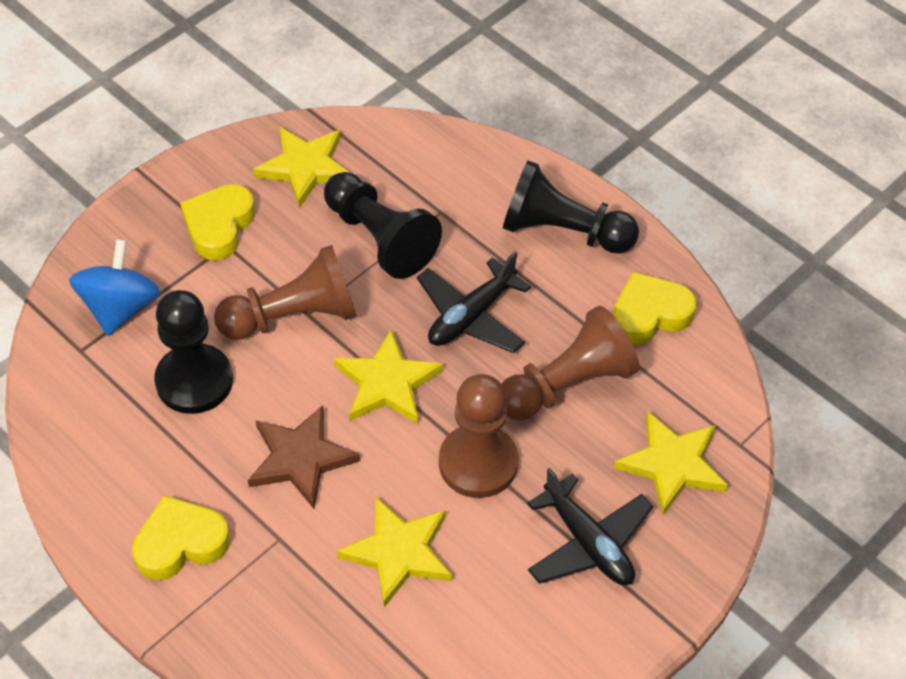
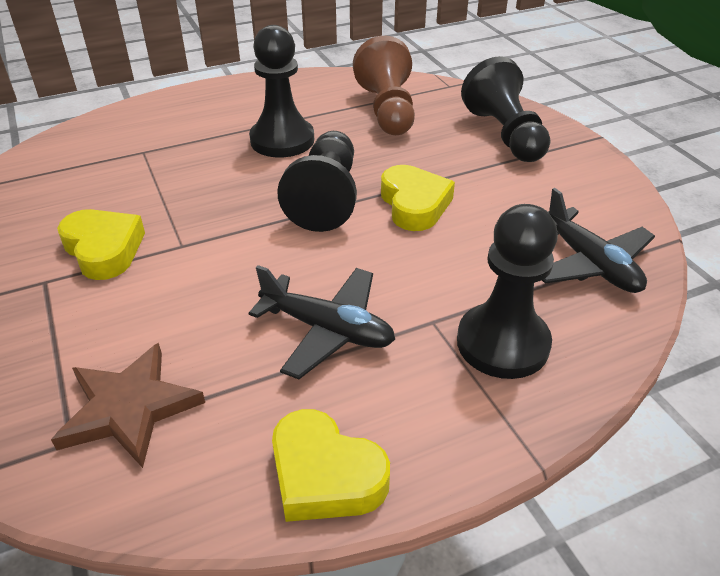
black pawn: 3 -> 4
blue spinning top: 1 -> 0
brown pawn: 3 -> 1
yellow star: 4 -> 0

